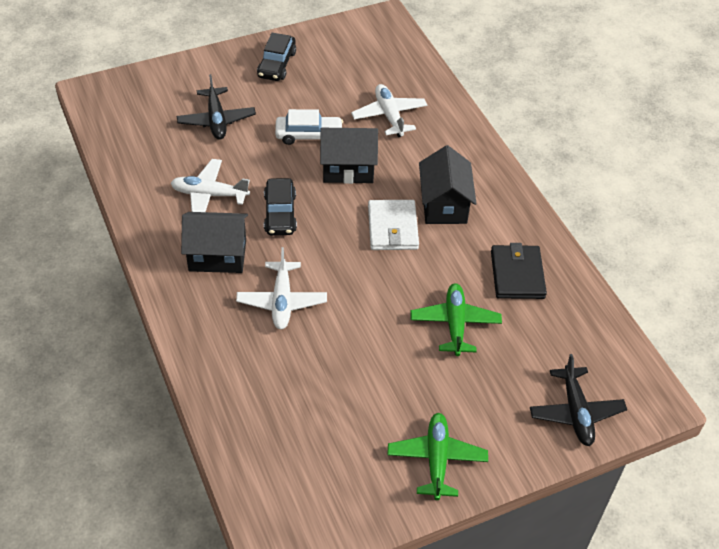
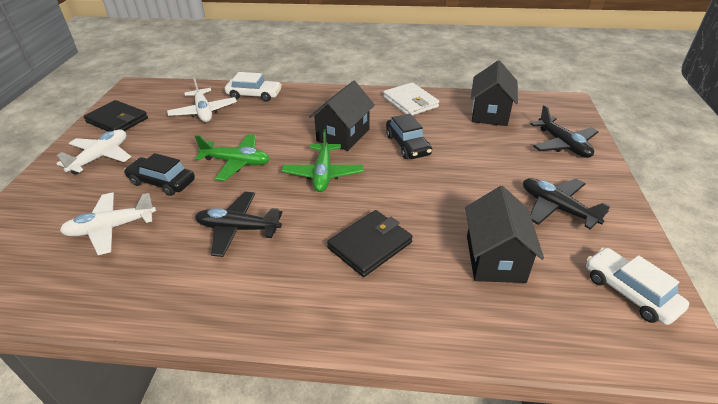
black plane: 2 -> 3
black wallet: 1 -> 2
white car: 1 -> 2

